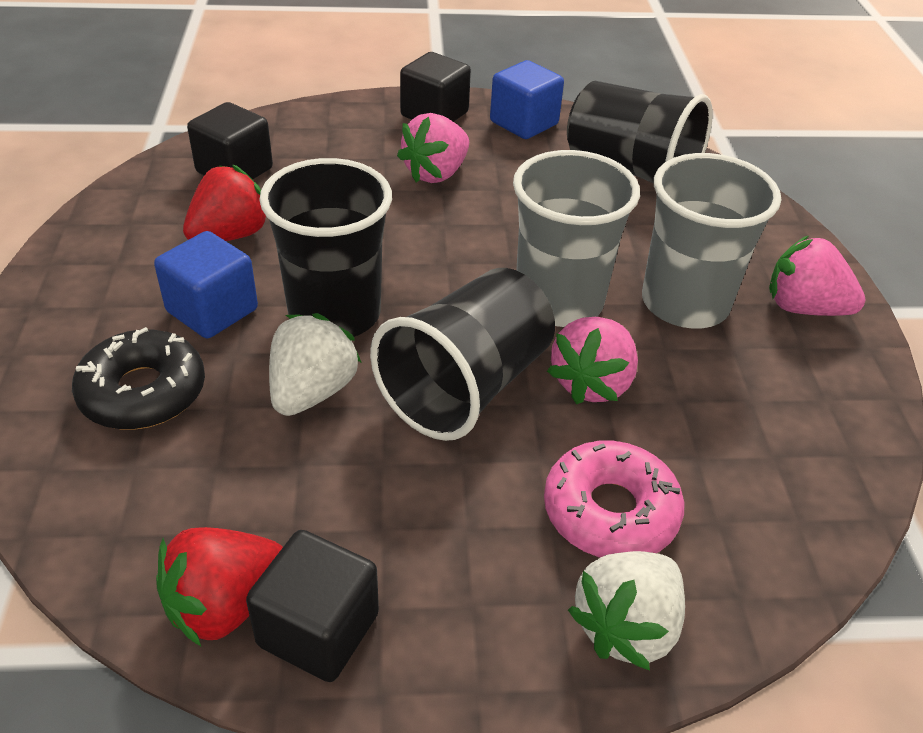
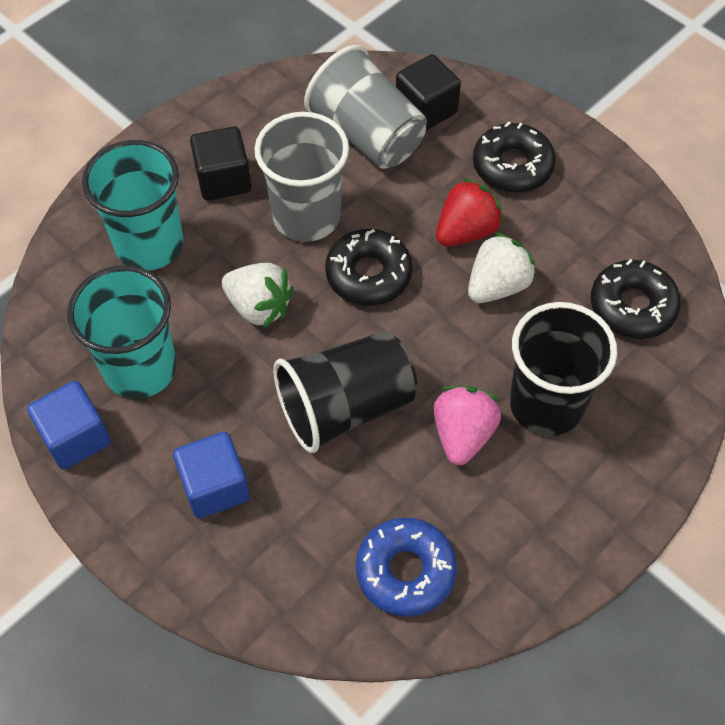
black cube: 3 -> 2
black cup: 3 -> 2
black donut: 1 -> 3
blue donut: 0 -> 1
pink donut: 1 -> 0
pink strawberry: 3 -> 1
red strawberry: 2 -> 1
turquoise cup: 0 -> 2

